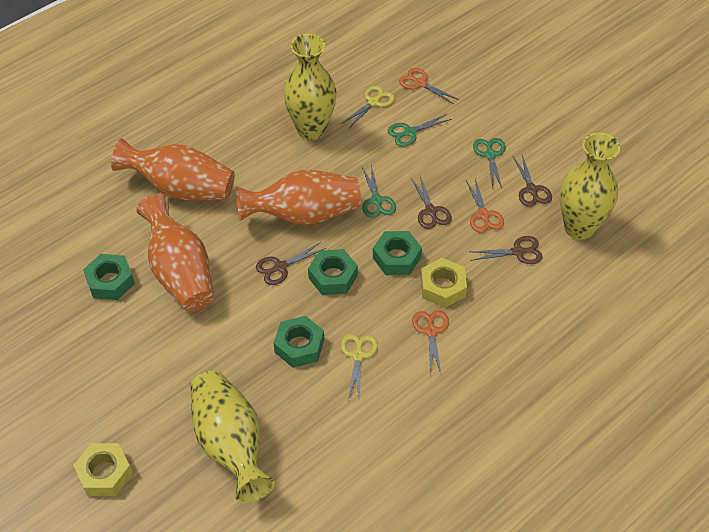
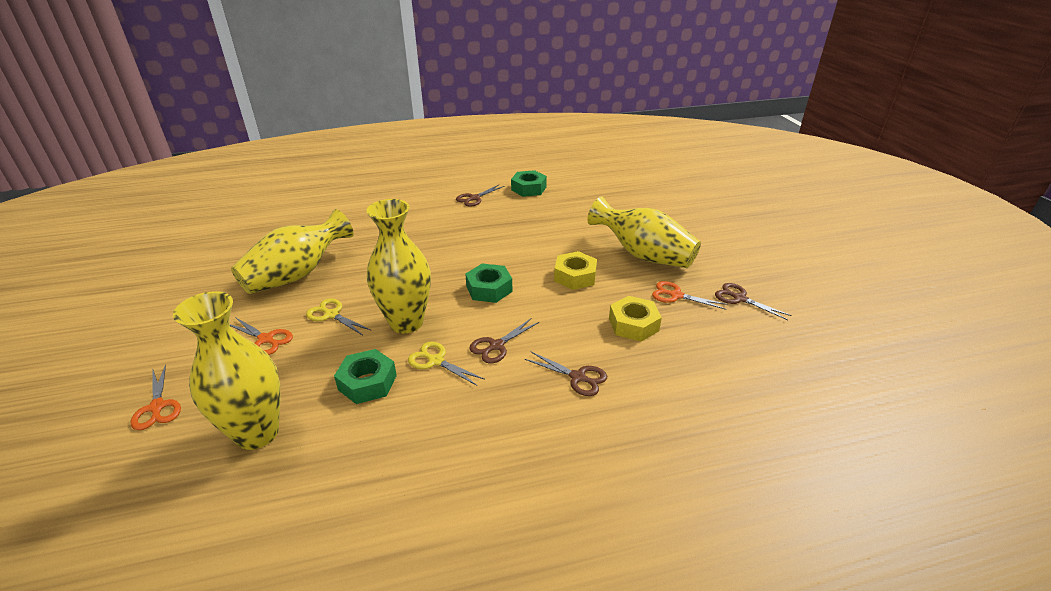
green nut: 4 -> 3
green scissors: 3 -> 0
orange vase: 3 -> 0
yellow vase: 3 -> 4

